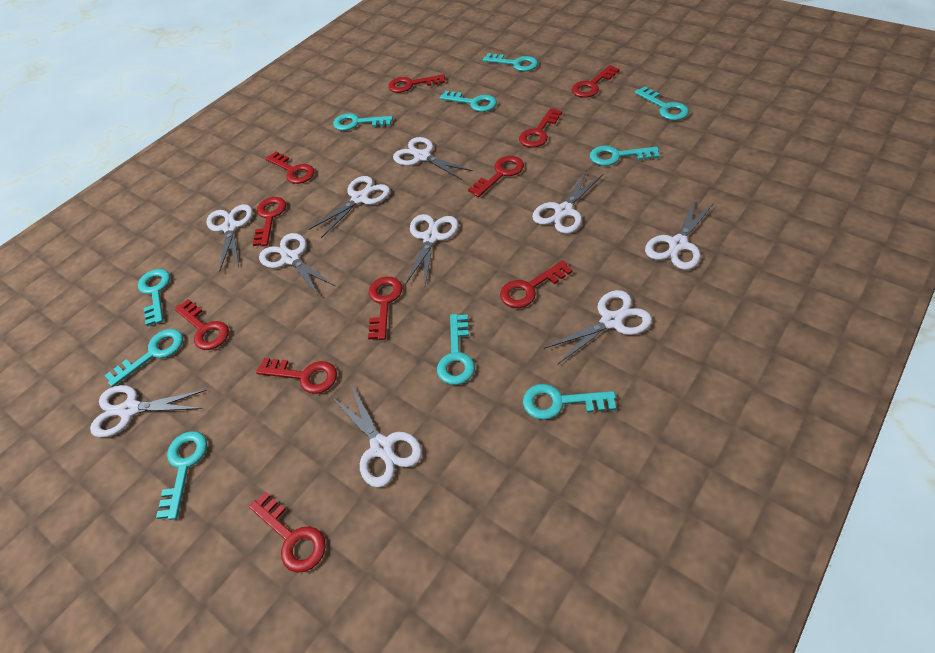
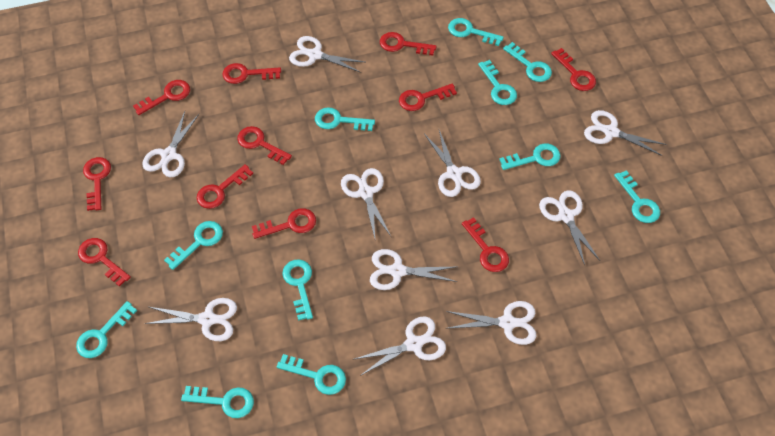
turquoise key: 10 -> 11

